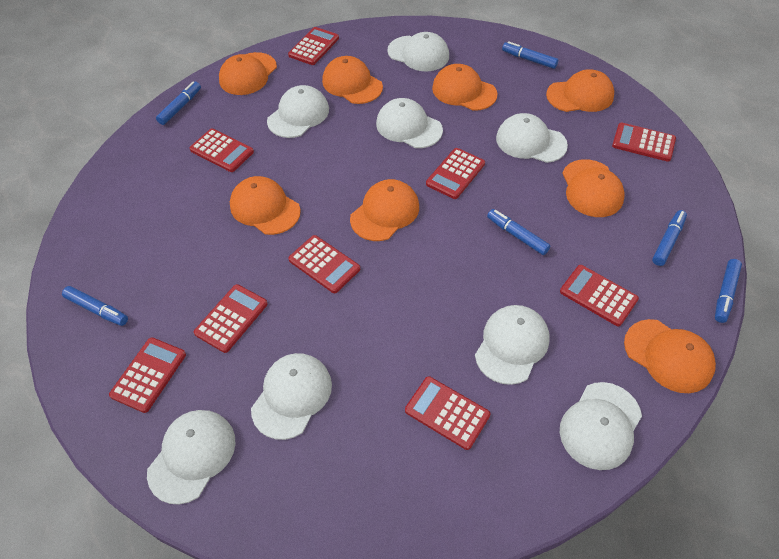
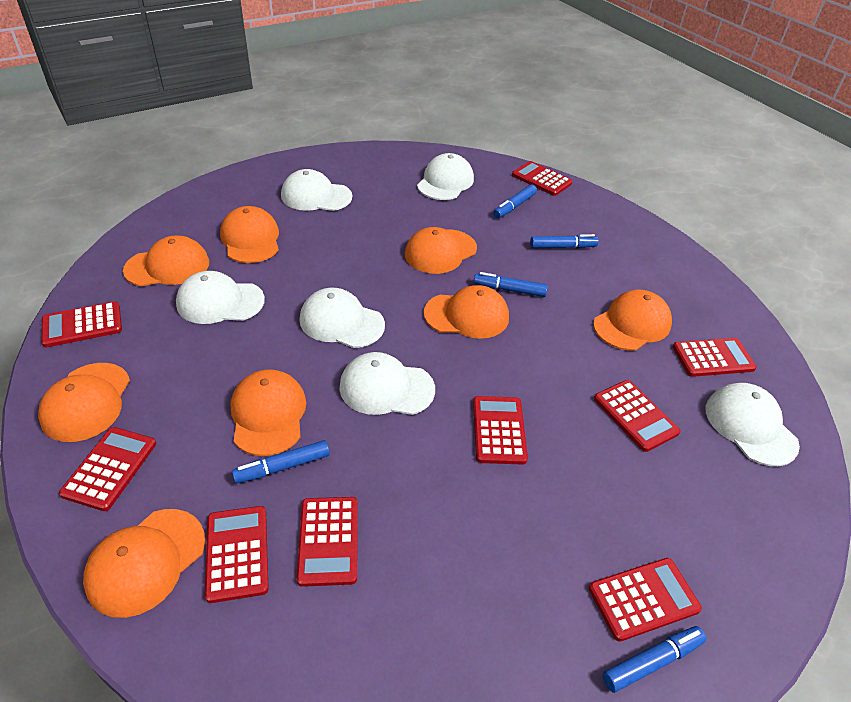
blue marker: 6 -> 5
white cap: 8 -> 6

